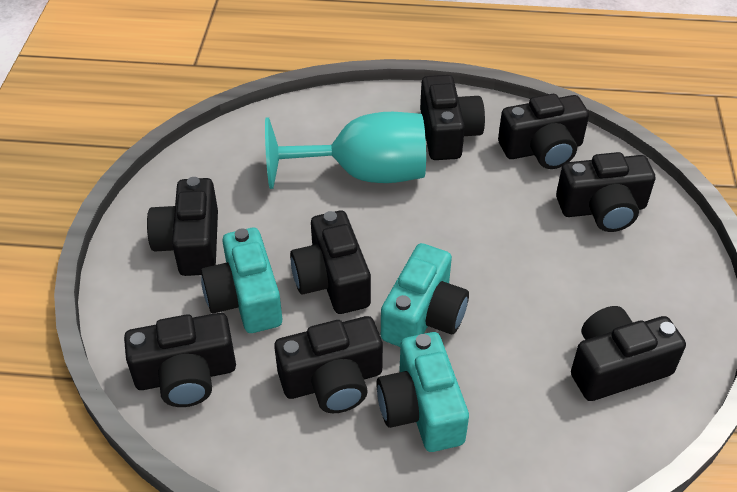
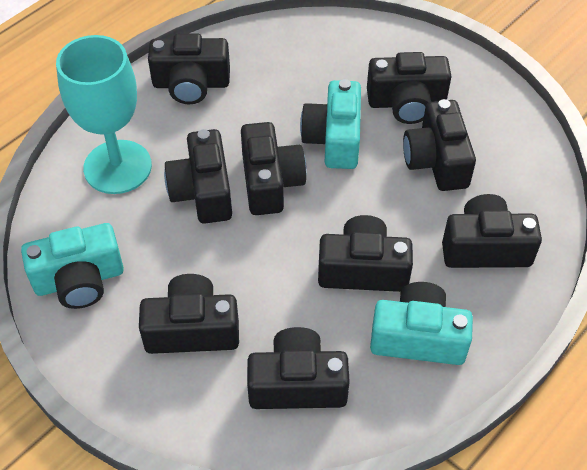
black camera: 8 -> 9

